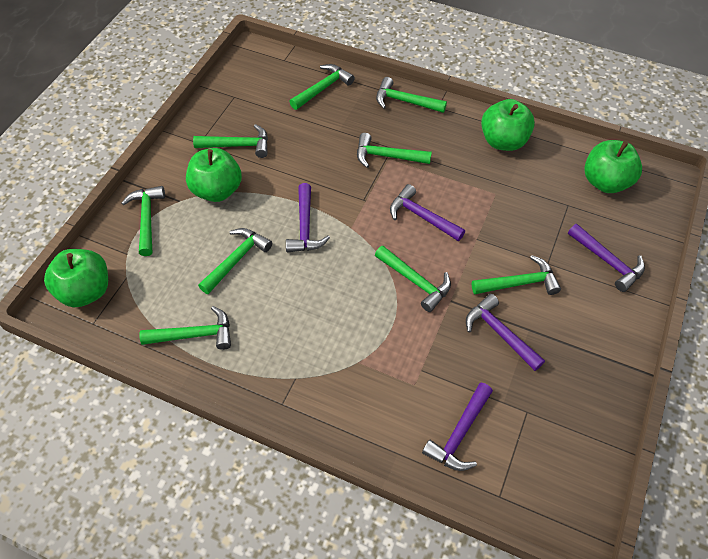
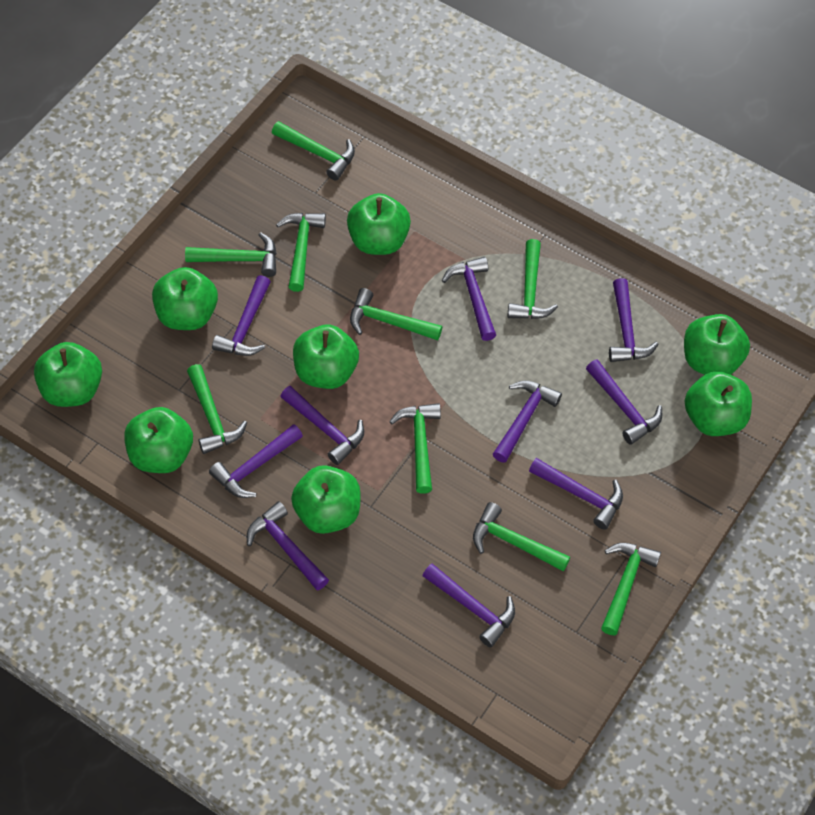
green apple: 4 -> 8
purple hammer: 5 -> 10

